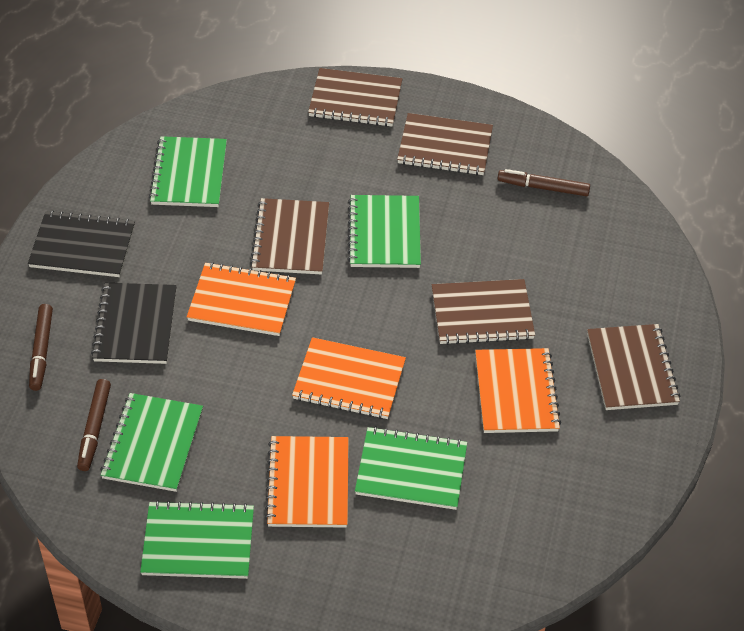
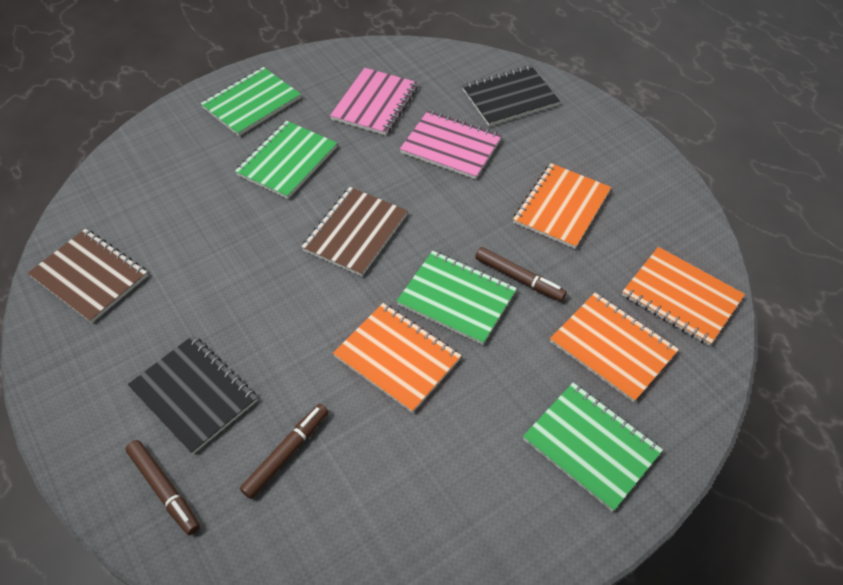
brown notebook: 5 -> 2
green notebook: 5 -> 4
pink notebook: 0 -> 2

